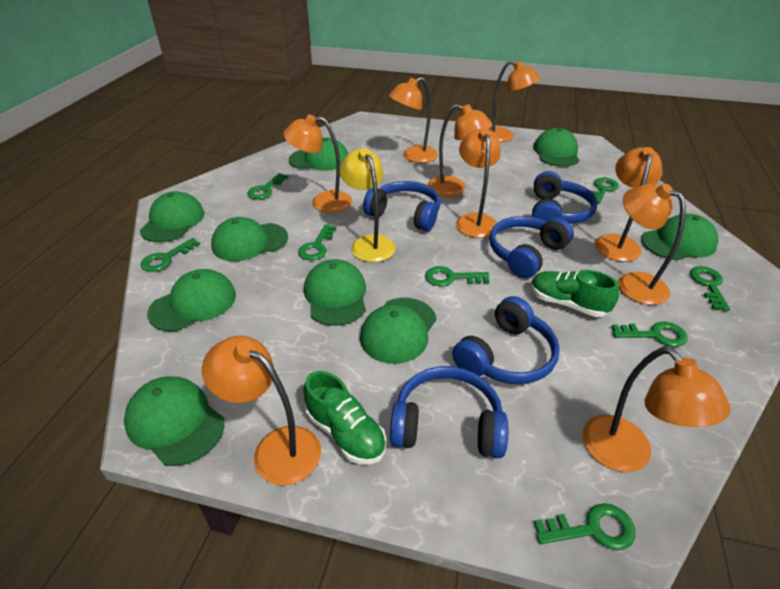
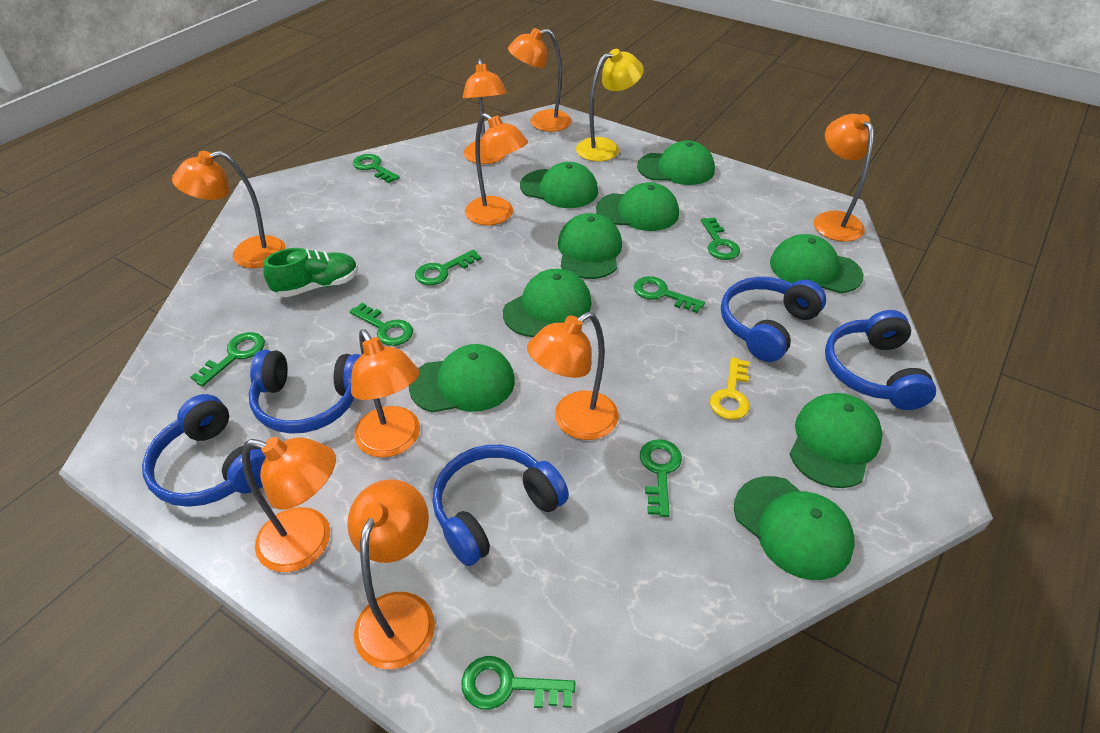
green shoe: 2 -> 1
yellow key: 0 -> 1

